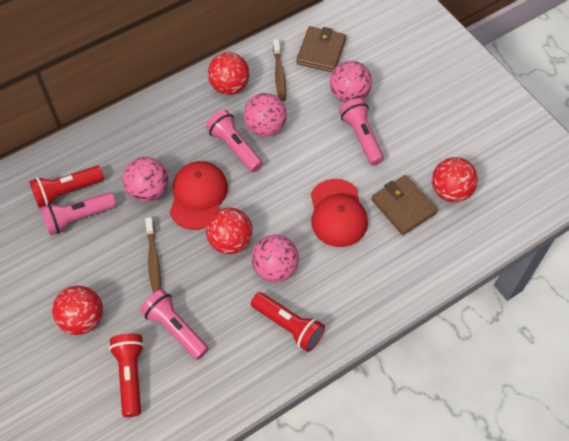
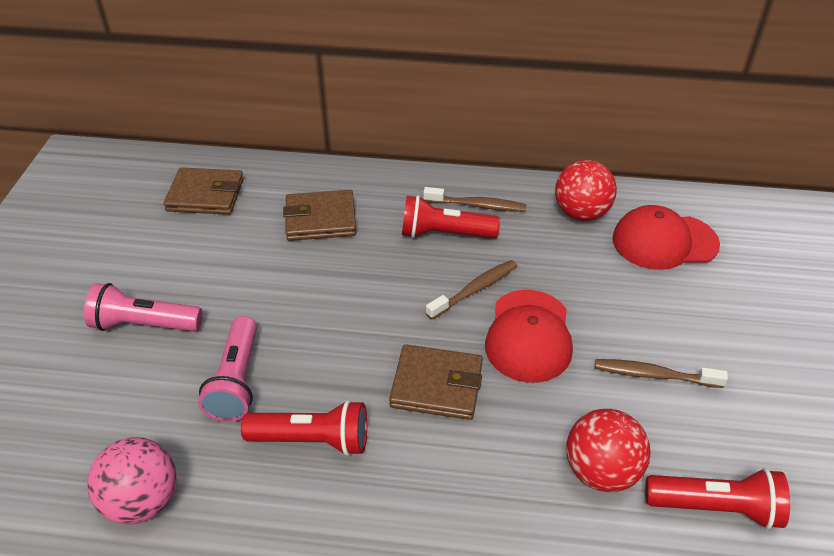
brown toothbrush: 2 -> 3
brown wallet: 2 -> 3
pink ball: 4 -> 1
pink flashlight: 4 -> 2
red ball: 4 -> 2

